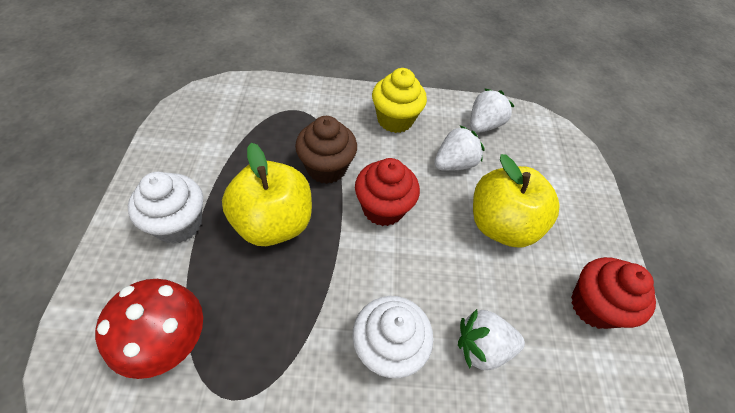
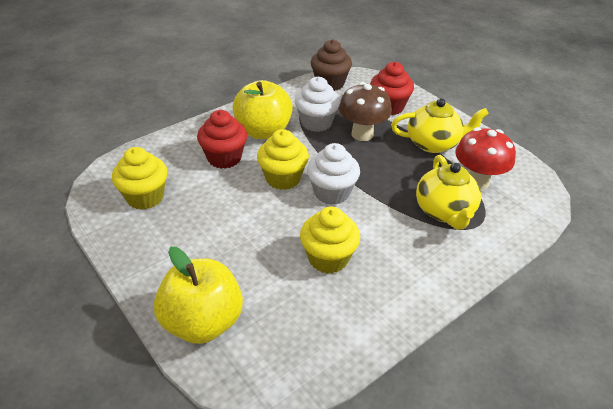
brown mushroom: 0 -> 1
white strawberry: 3 -> 0
yellow cupcake: 1 -> 3
yellow teapot: 0 -> 2

